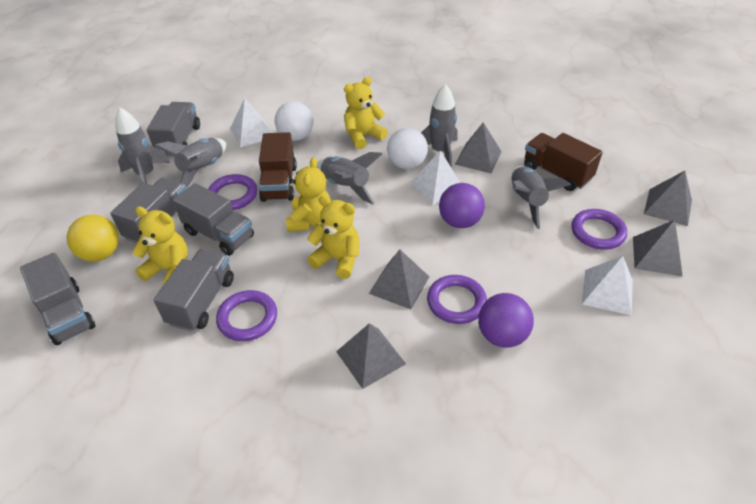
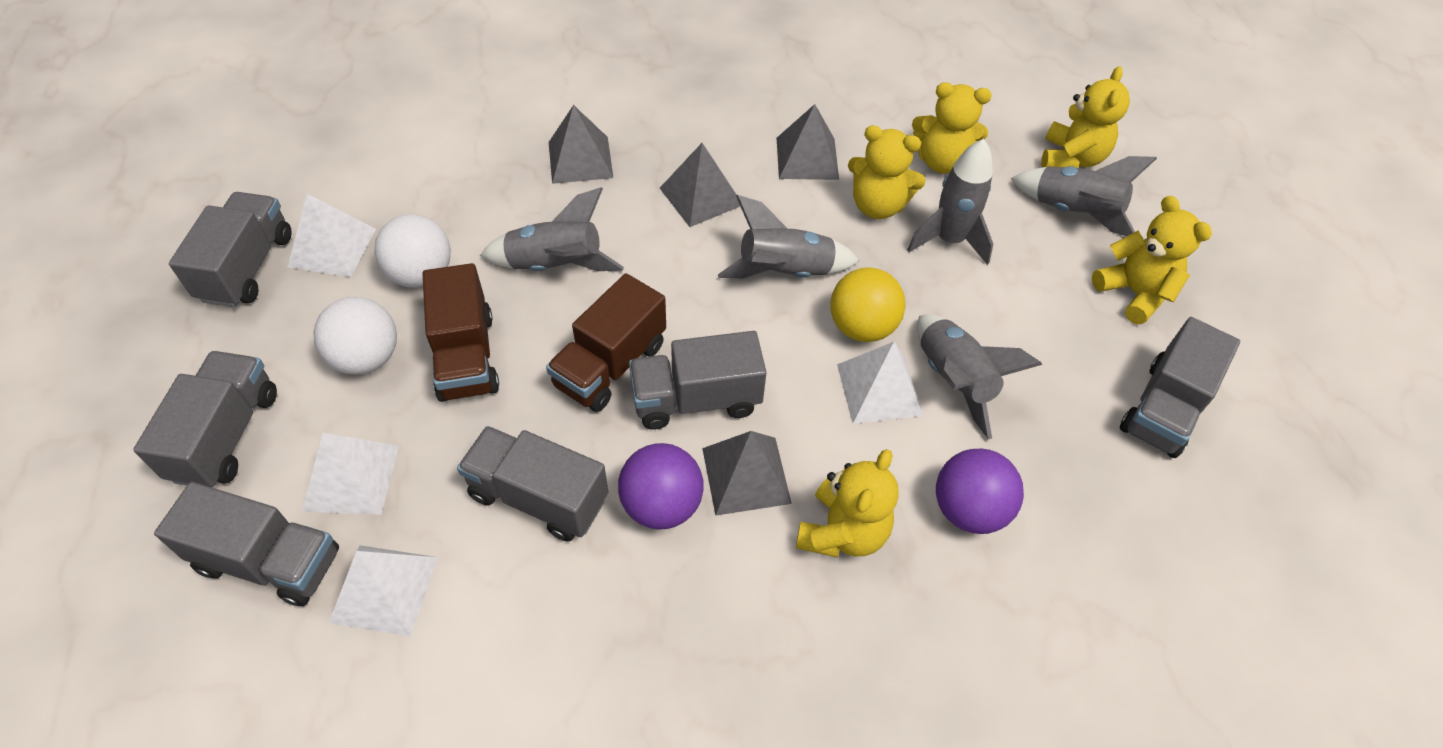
grey pyramid: 5 -> 4
grey truck: 5 -> 6
purple ring: 4 -> 0
white pyramid: 3 -> 4
yellow teddy bear: 4 -> 5

